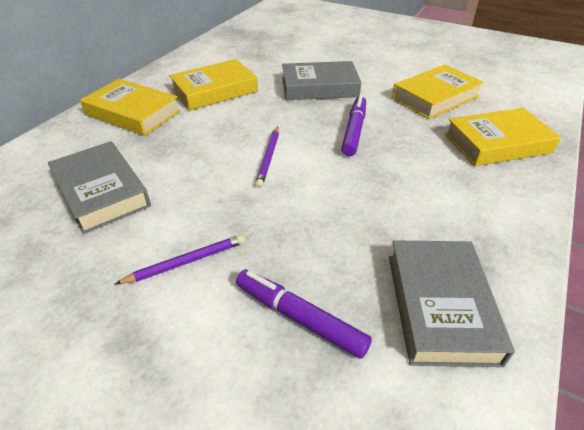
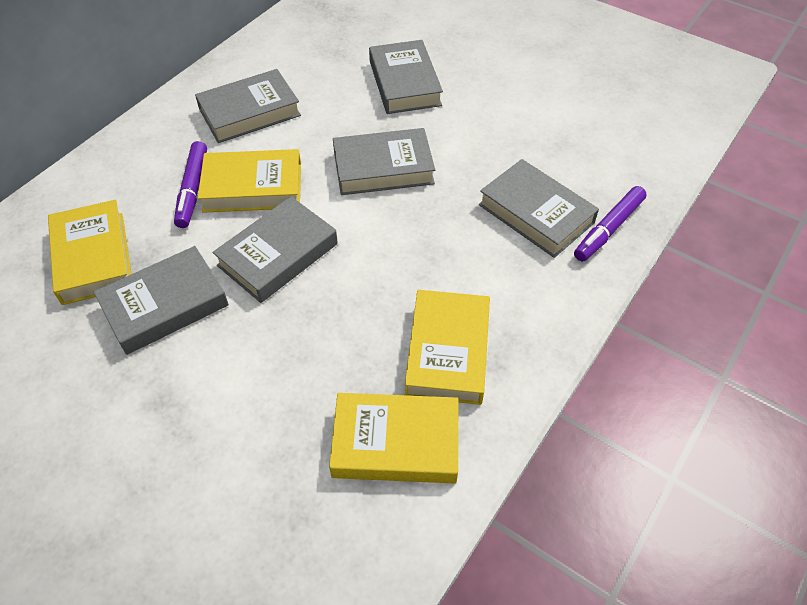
grey book: 3 -> 6
purple pencil: 2 -> 0

